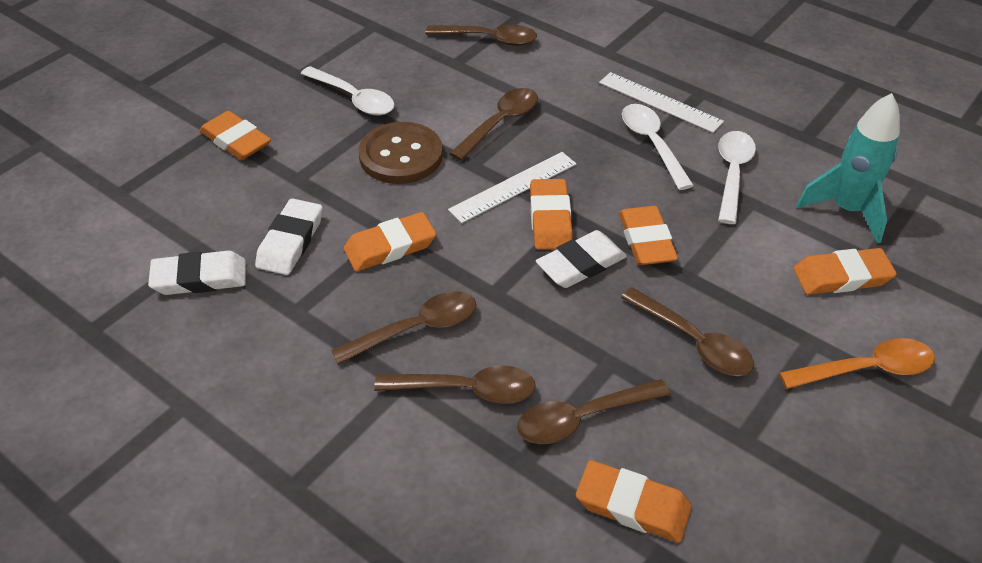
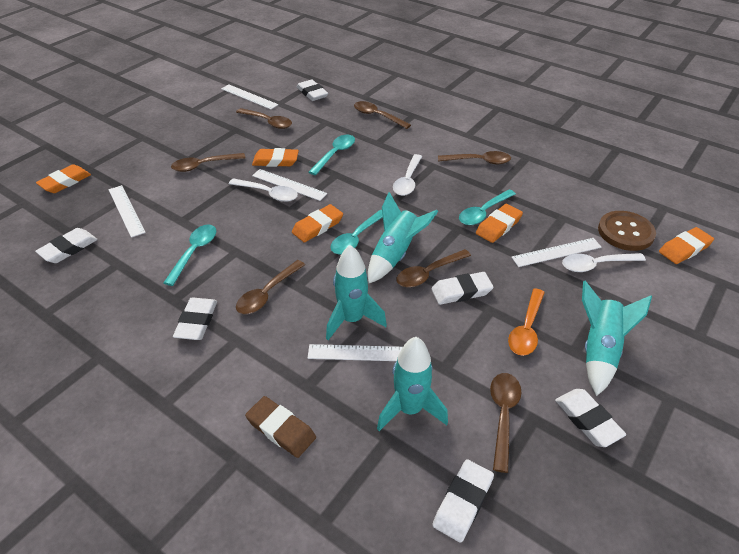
brown eraser: 0 -> 1
brown spoon: 6 -> 7
orange eraser: 6 -> 5
turquoise rocket: 1 -> 4
turquoise spoon: 0 -> 4
white eraser: 3 -> 6
white ruler: 2 -> 5

